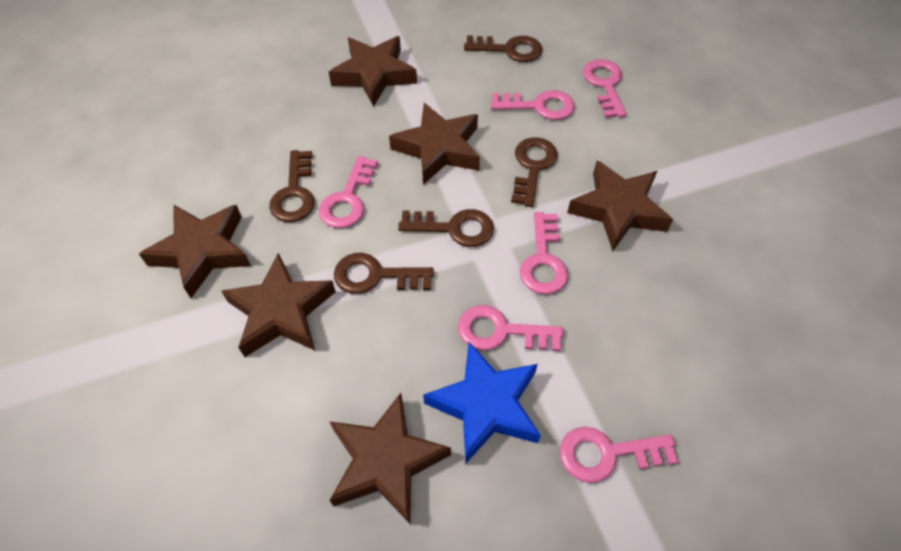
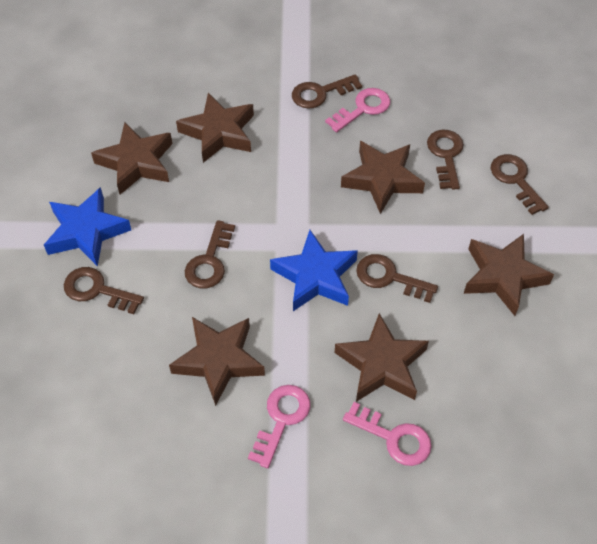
blue star: 1 -> 2
brown key: 5 -> 6
pink key: 6 -> 3

